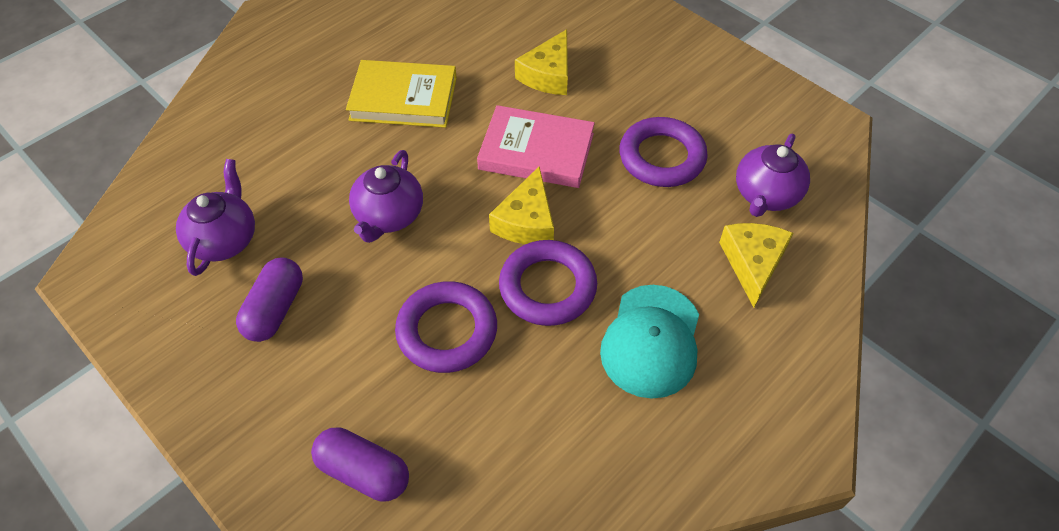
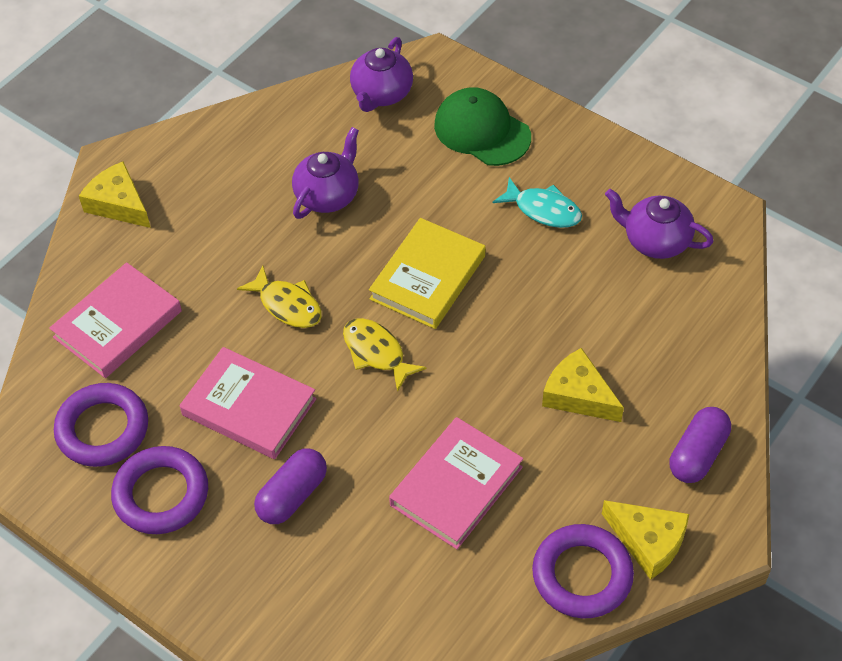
green cap: 0 -> 1
pink book: 1 -> 3
turquoise cap: 1 -> 0
turquoise fish: 0 -> 1
yellow fish: 0 -> 2

